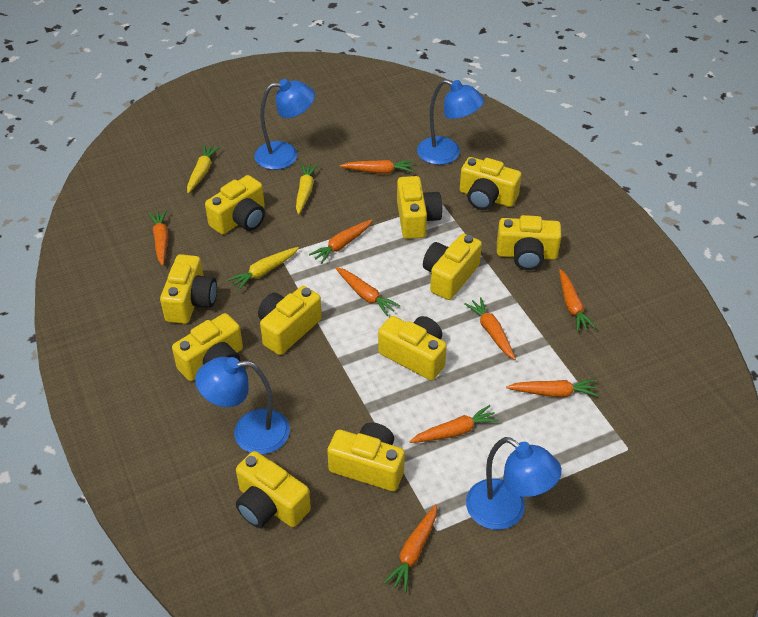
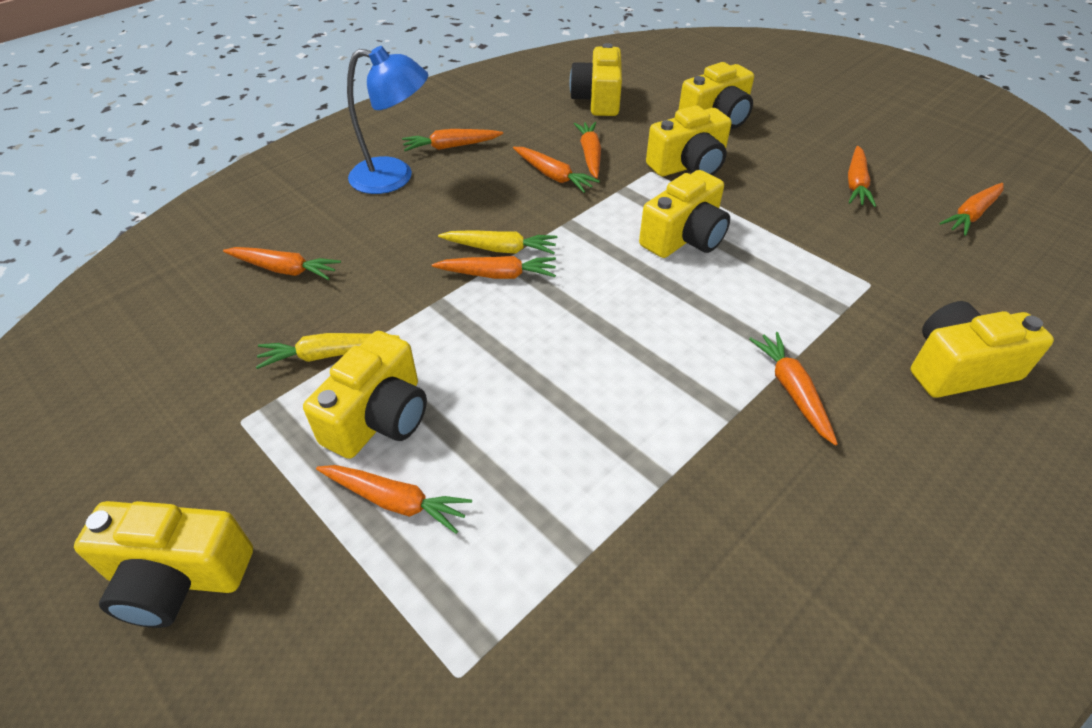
blue lamp: 4 -> 1
yellow camera: 11 -> 7
yellow carrot: 3 -> 2

